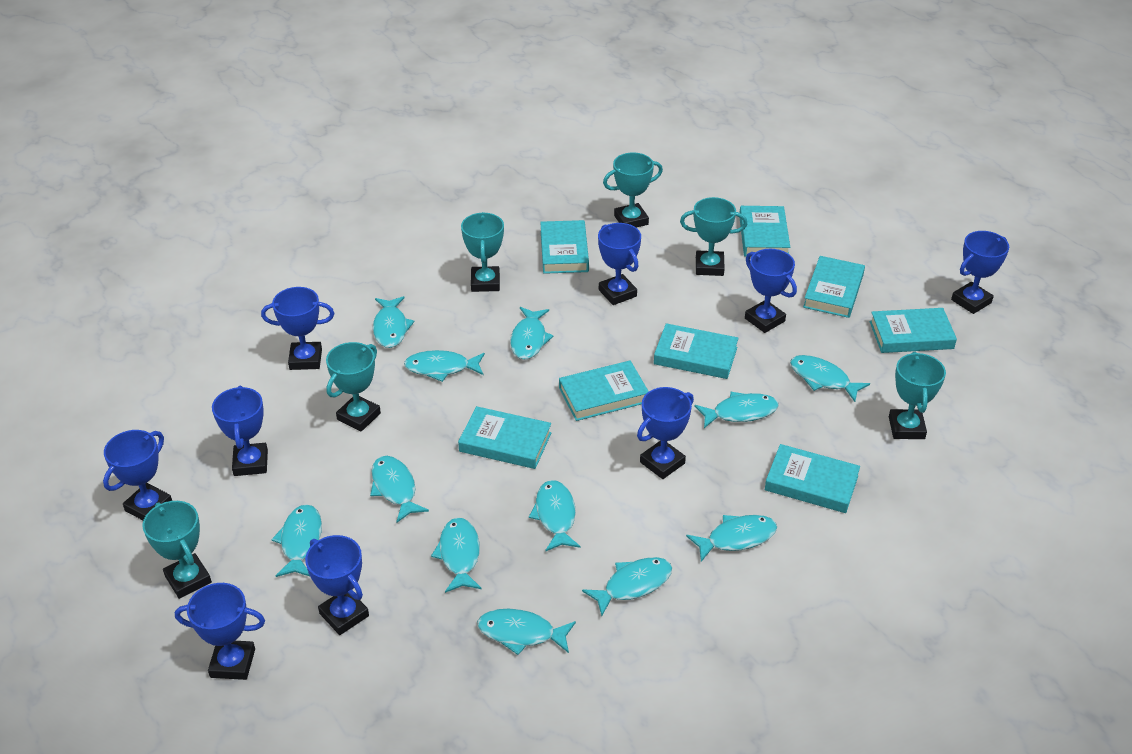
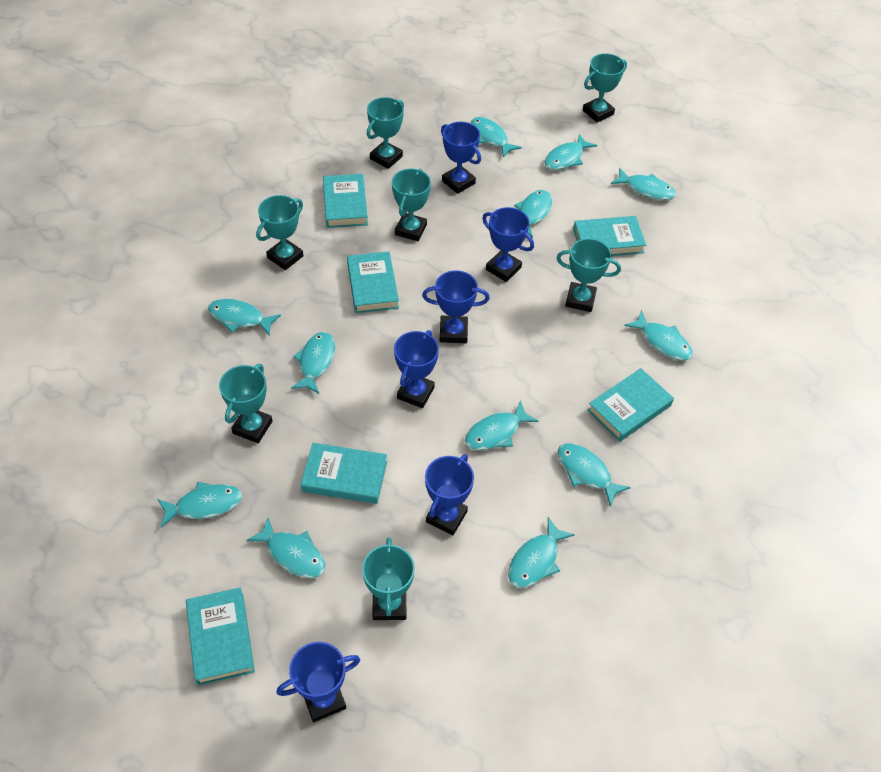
blue trophy: 9 -> 6
turquoise book: 8 -> 6
turquoise trophy: 6 -> 7

